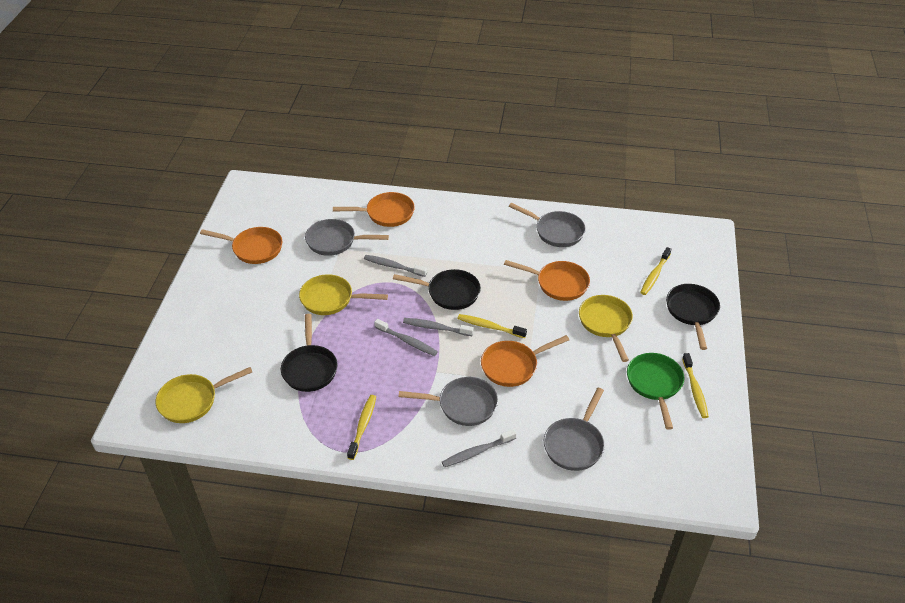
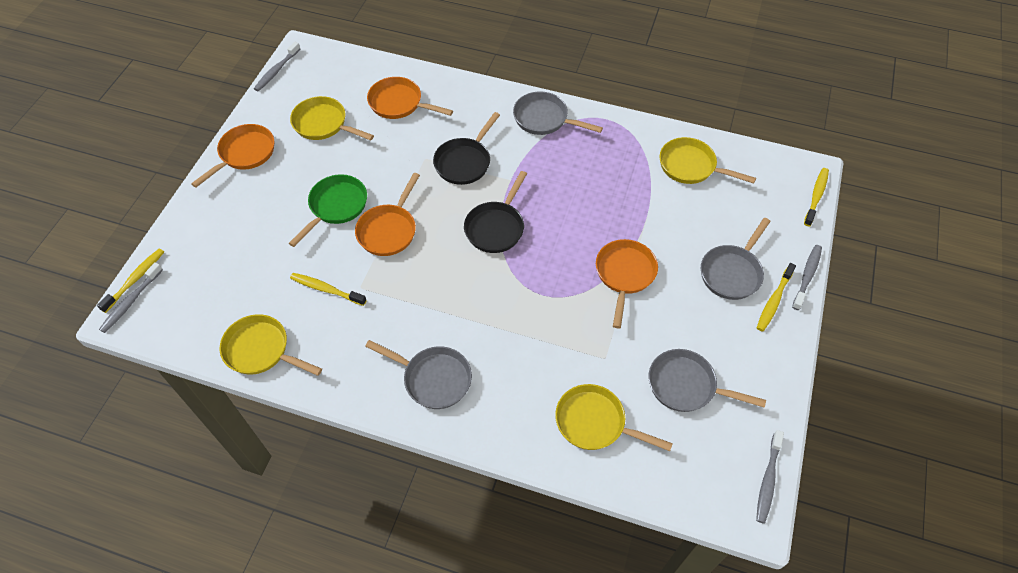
black pan: 3 -> 2
yellow pan: 3 -> 4

